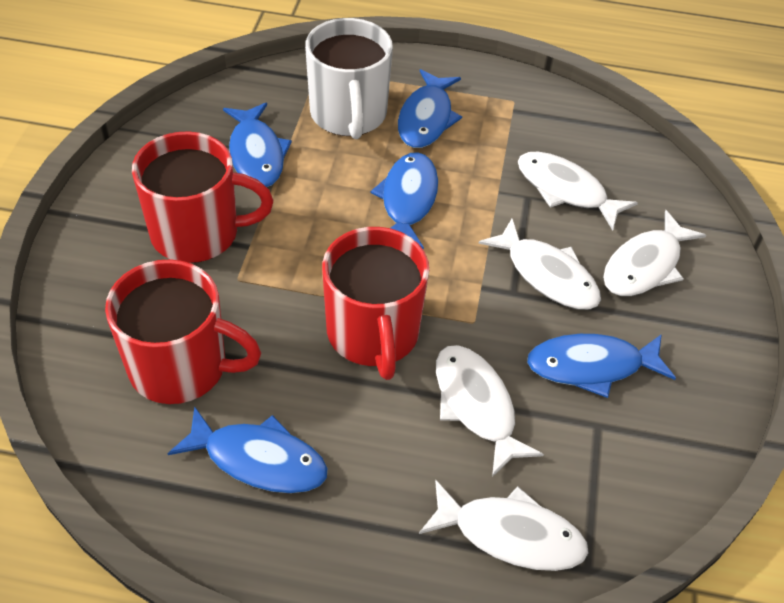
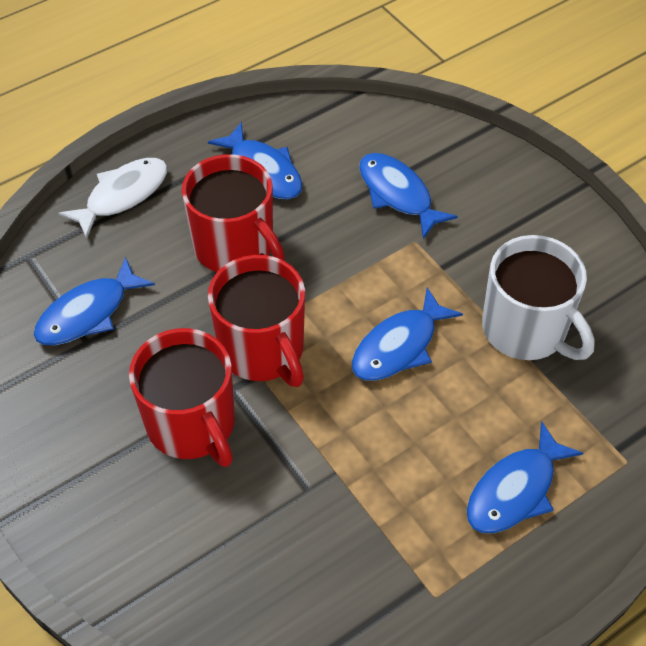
white fish: 5 -> 1

